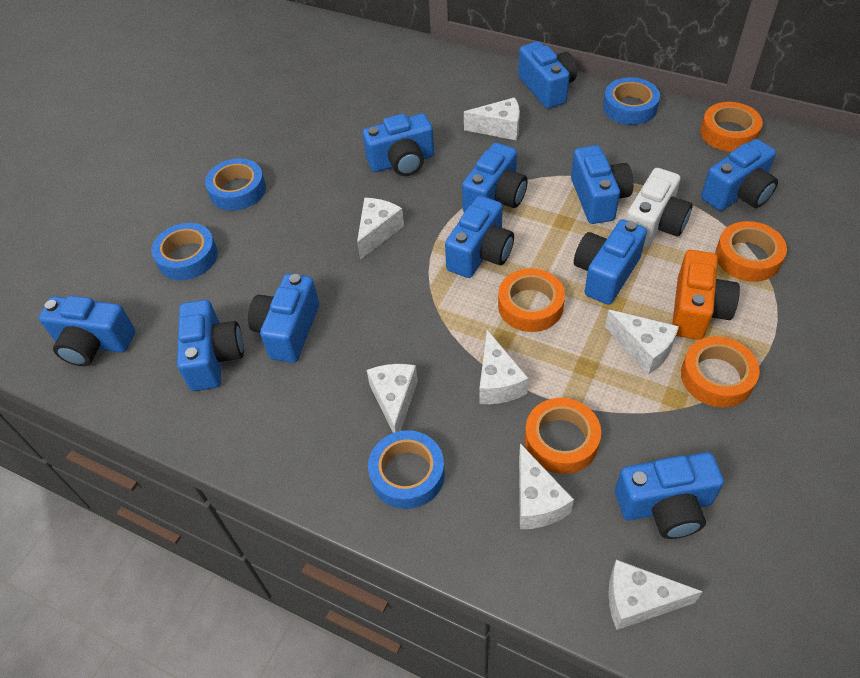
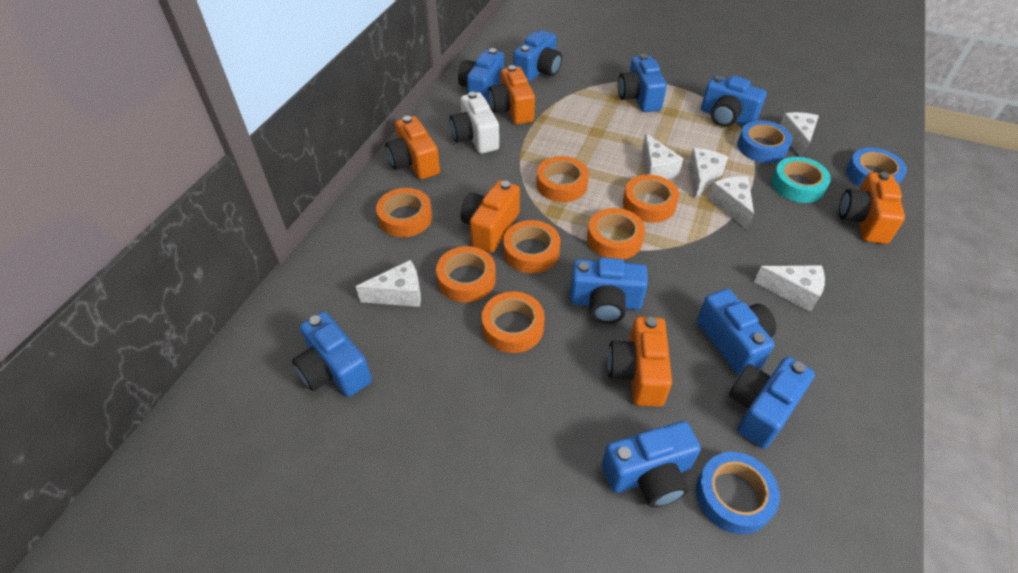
blue camera: 11 -> 9
blue tape: 4 -> 3
orange camera: 1 -> 5
orange tape: 5 -> 7
turquoise tape: 0 -> 1
white cheese: 7 -> 6

